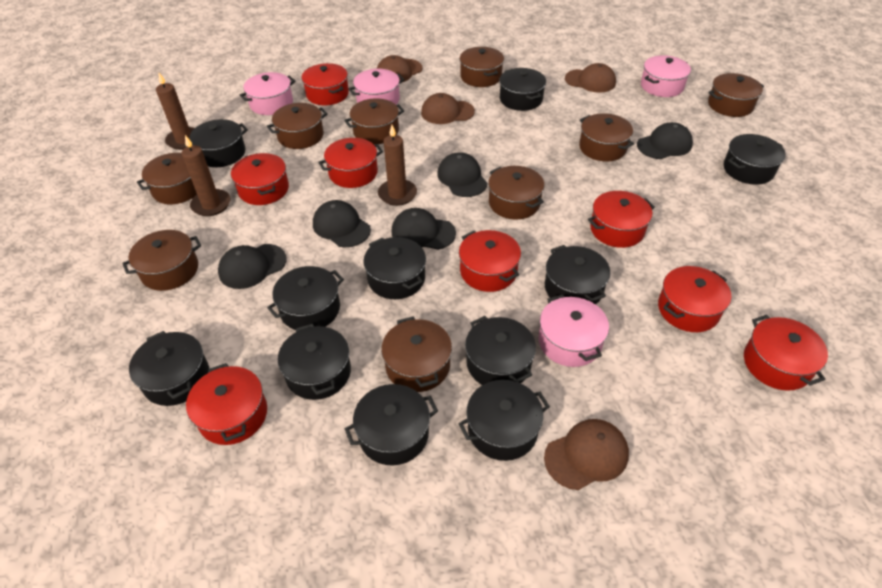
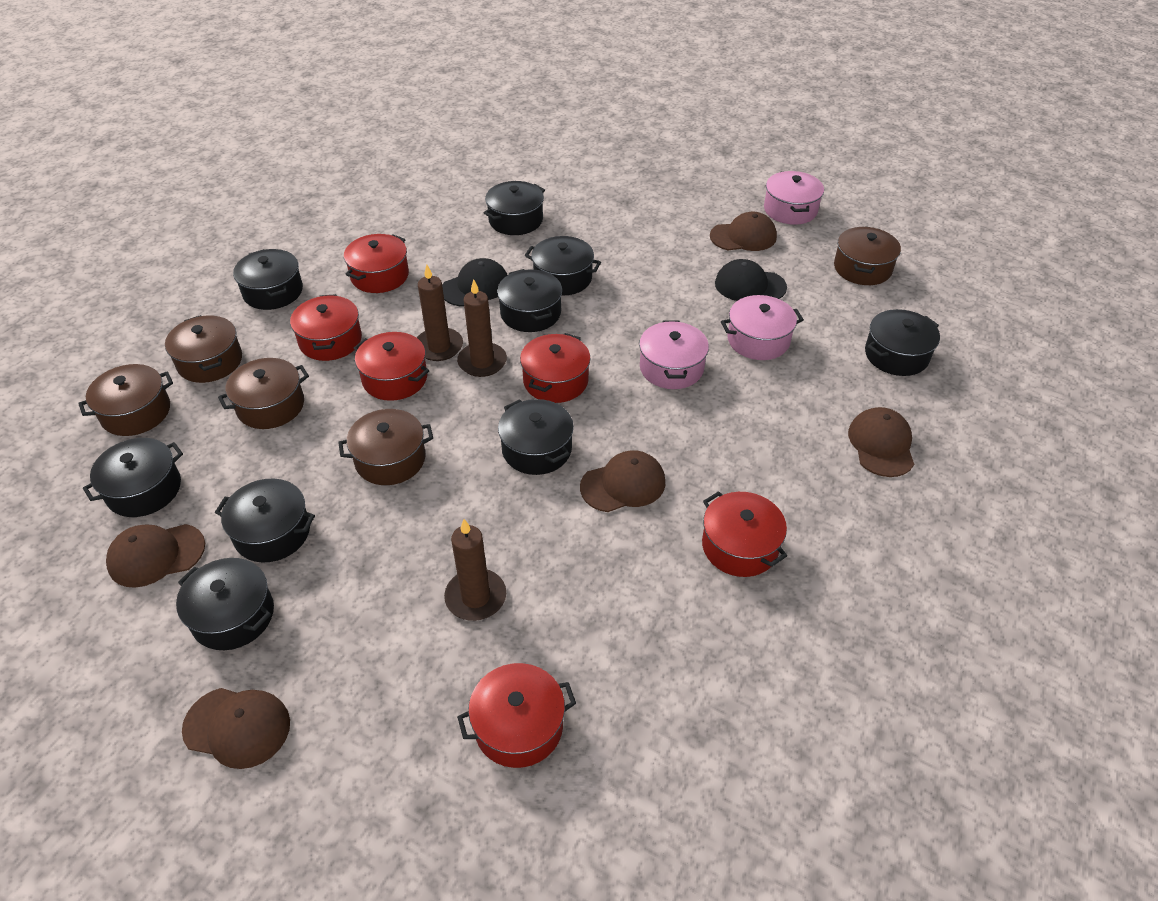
black cap: 5 -> 2
black pot: 11 -> 9
brown cap: 4 -> 5
brown pot: 9 -> 5
pink pot: 4 -> 3
red pot: 8 -> 6

